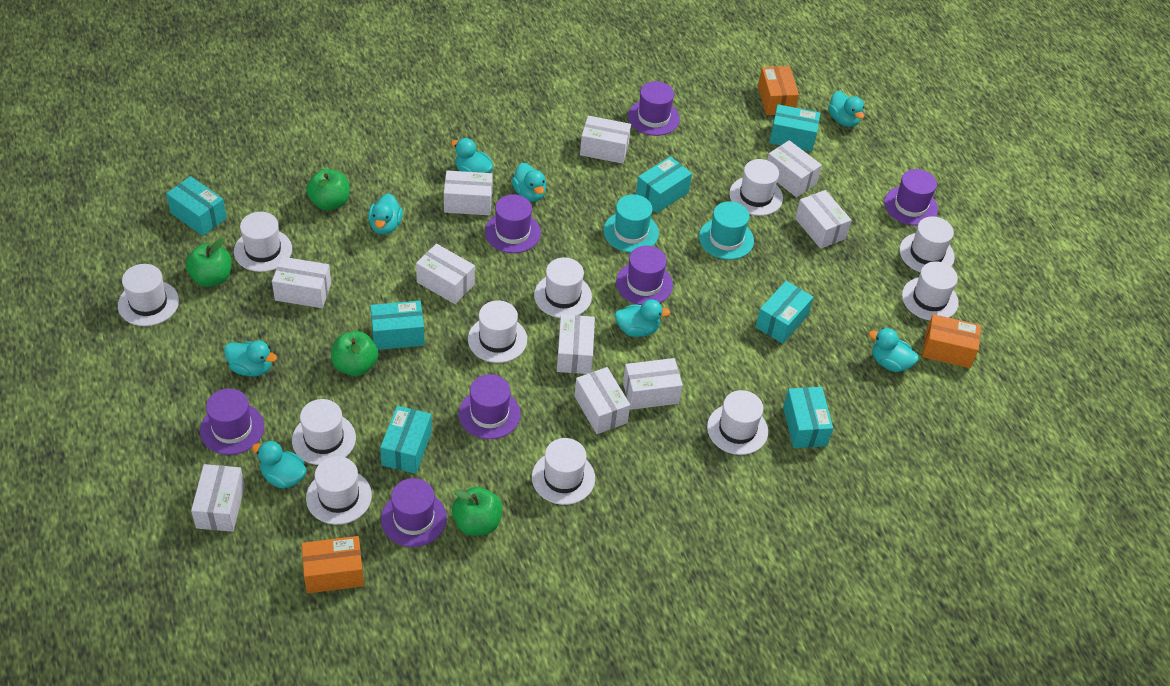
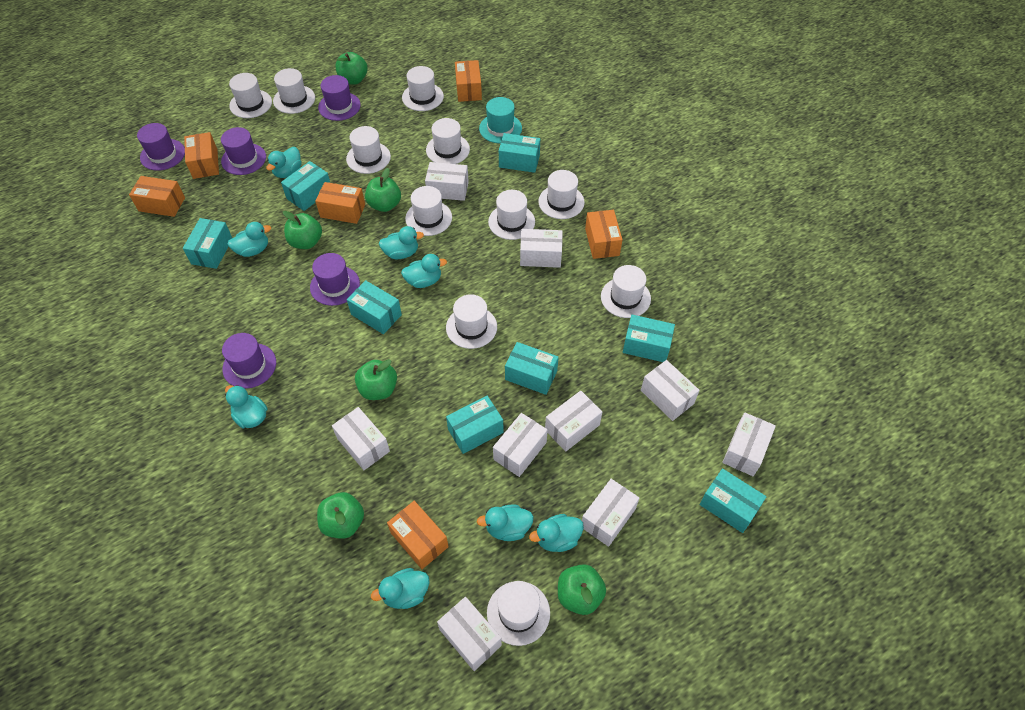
green apple: 4 -> 6
orange box: 3 -> 6
purple hat: 7 -> 5
turquoise box: 7 -> 8
turquoise hat: 2 -> 1
white box: 10 -> 9

